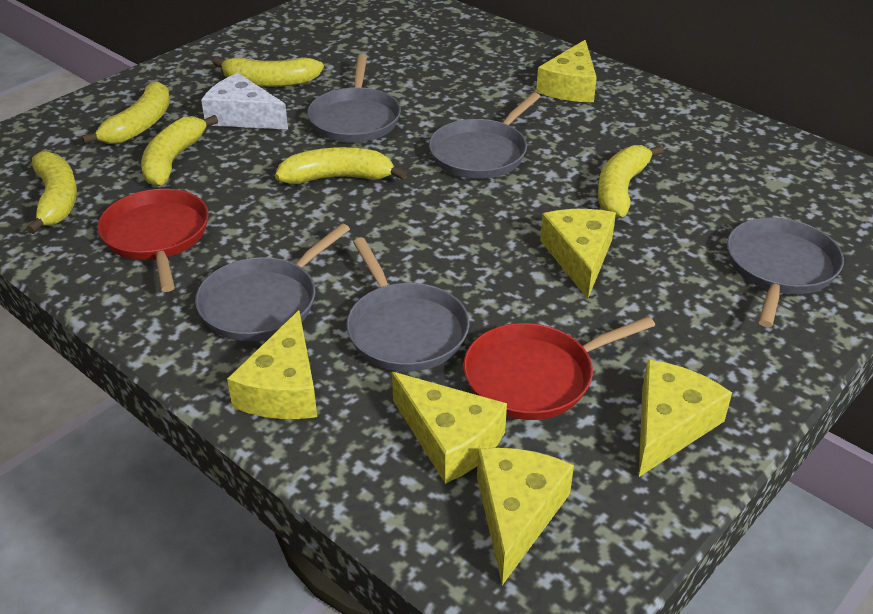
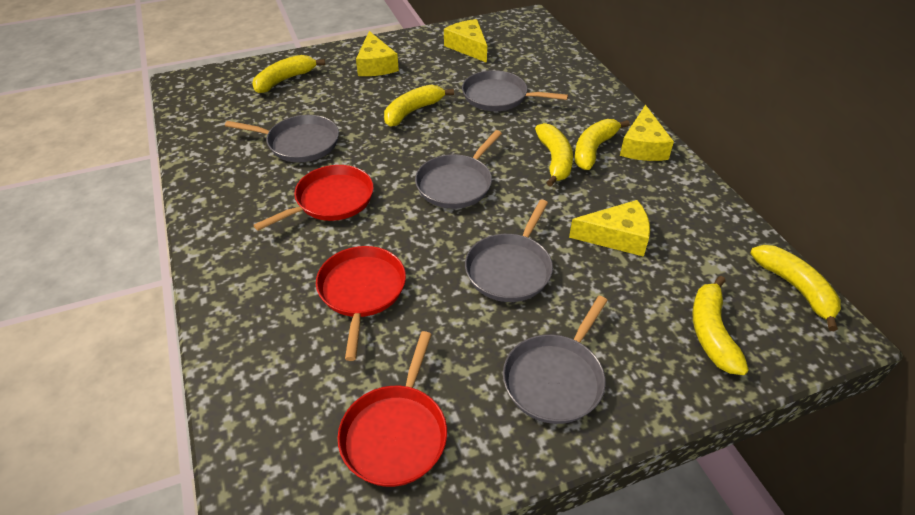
red pan: 2 -> 3
white cheese: 1 -> 0
yellow cheese: 6 -> 4

